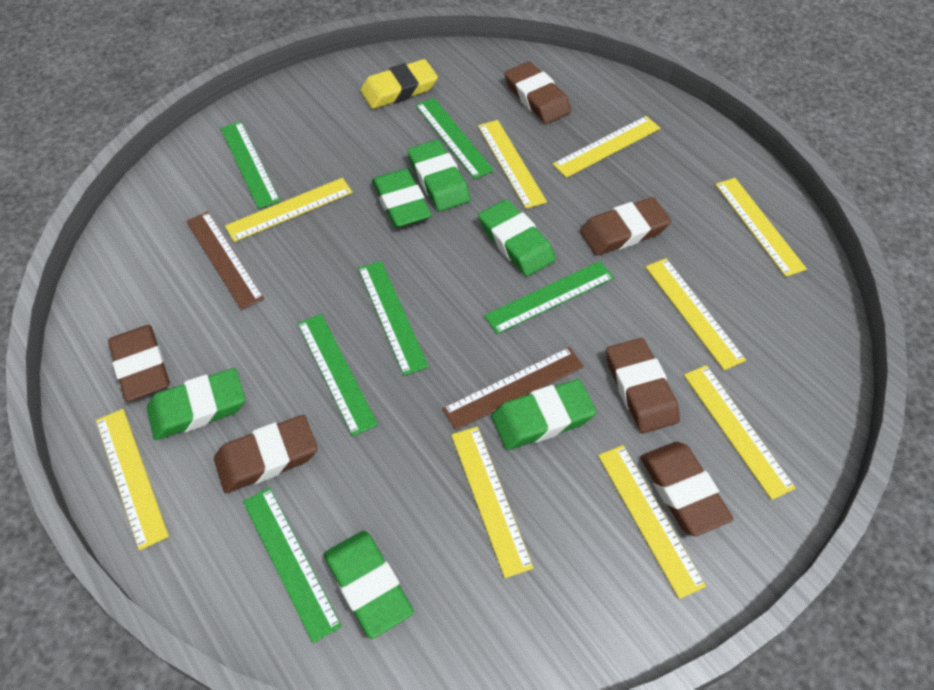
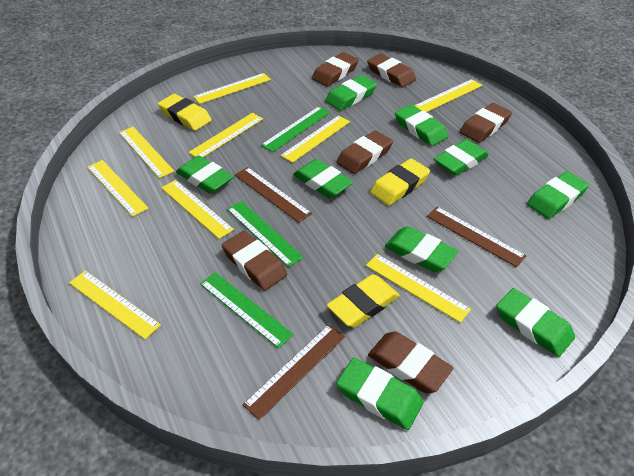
brown ruler: 2 -> 3
green eraser: 6 -> 9
green ruler: 6 -> 3
yellow eraser: 1 -> 3

